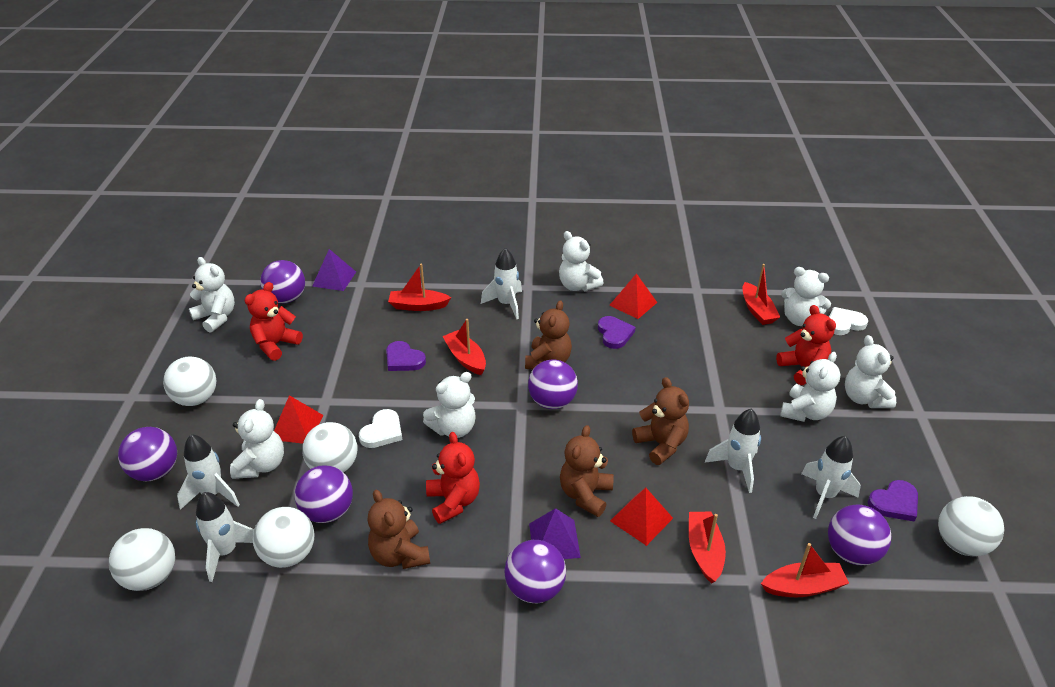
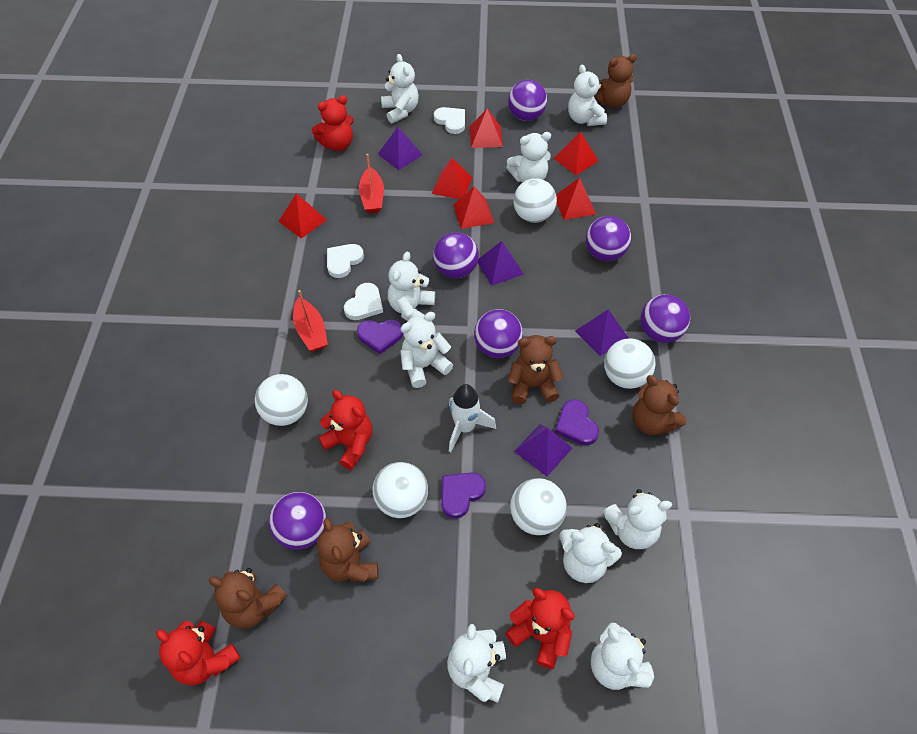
brown teddy bear: 4 -> 5
purple pyramid: 2 -> 4
red boat: 5 -> 2
red pyramid: 3 -> 6
red teddy bear: 3 -> 4
white heart: 2 -> 3
white rocket: 5 -> 1
white teddy bear: 7 -> 9

